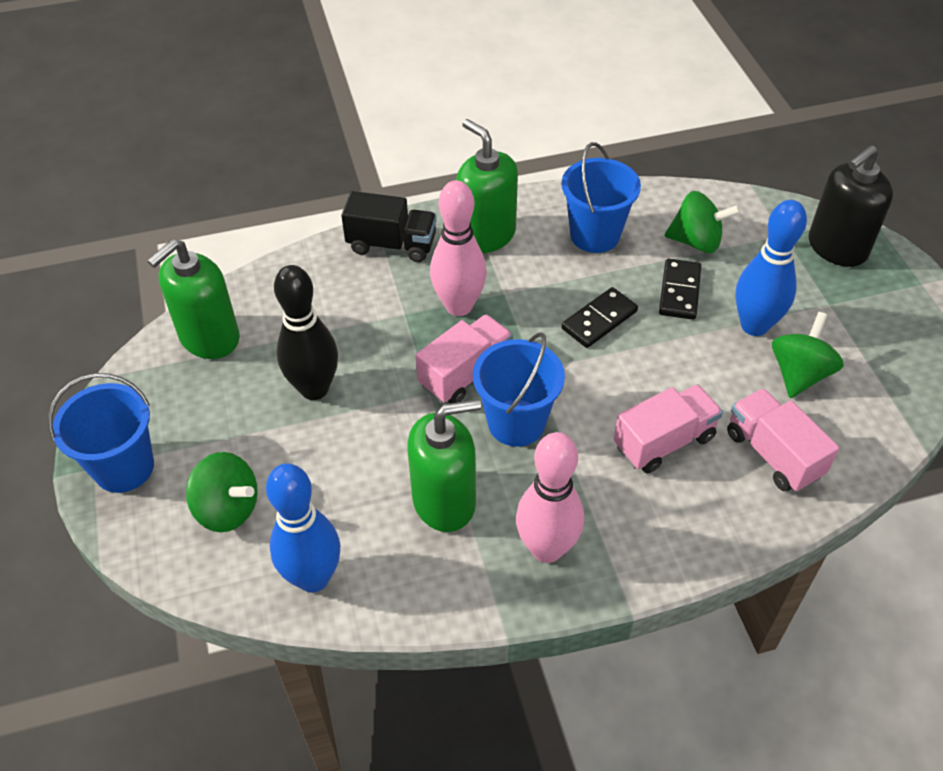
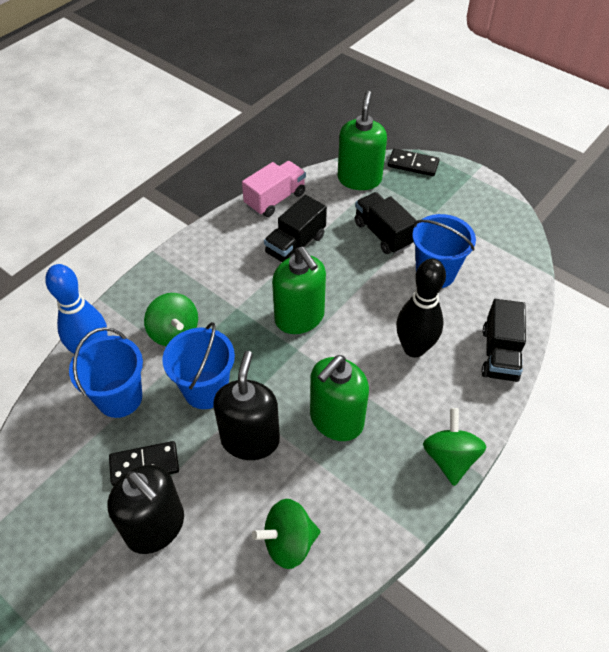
black soap dispenser: 1 -> 2
black truck: 1 -> 3
blue bowling pin: 2 -> 1
pink bowling pin: 2 -> 0
pink truck: 3 -> 1

